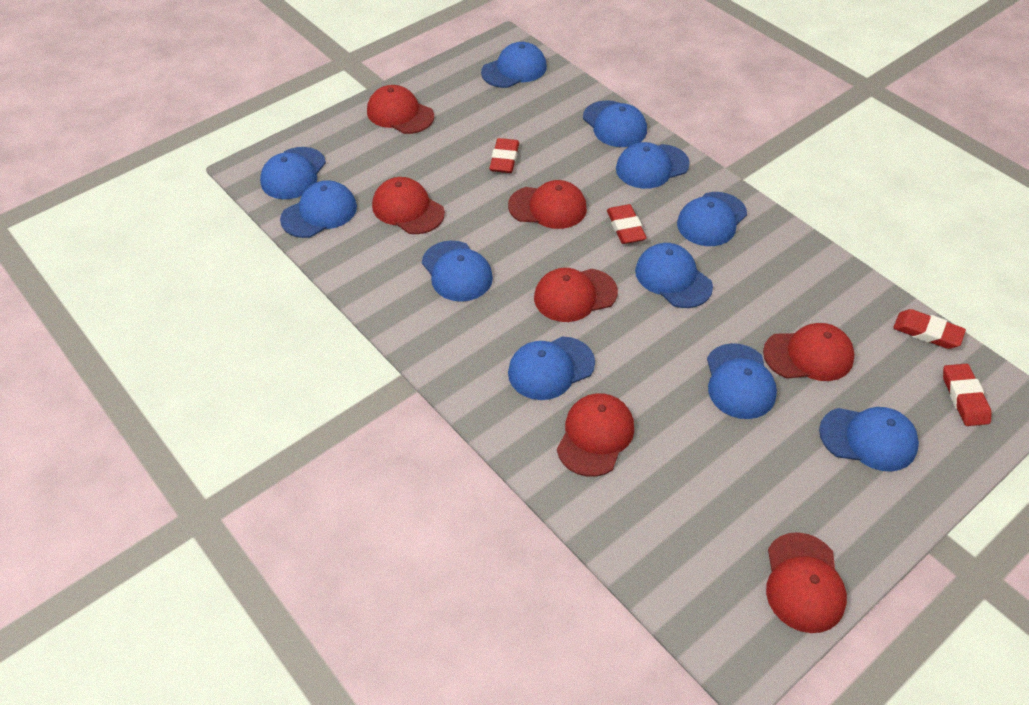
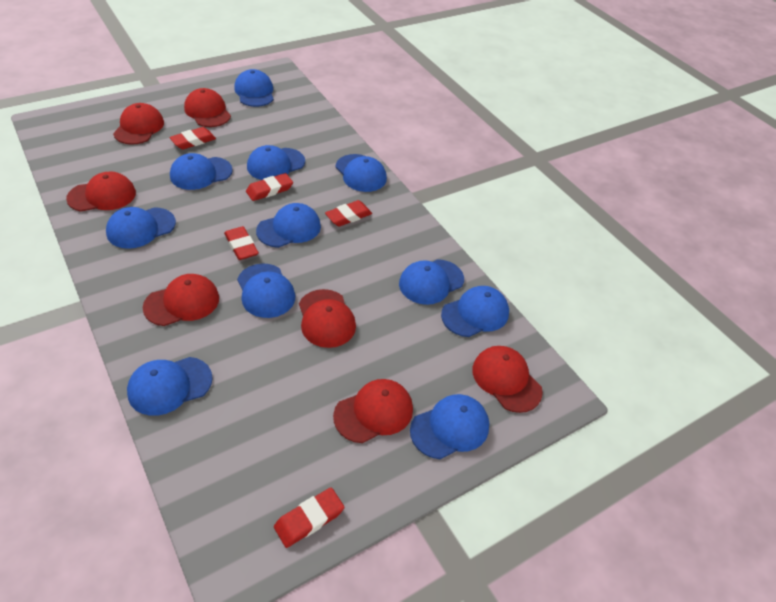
red eraser: 4 -> 5

